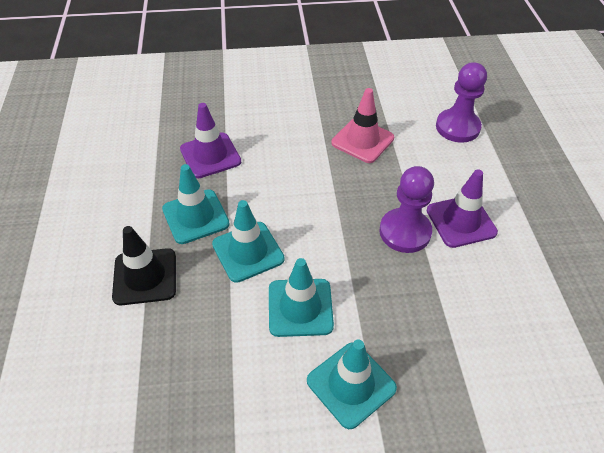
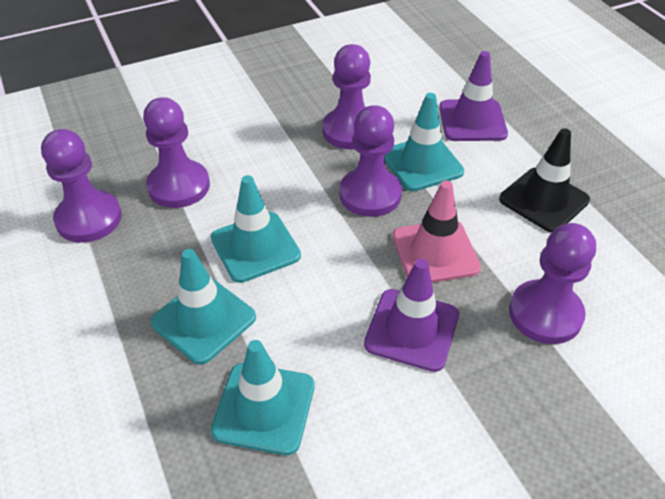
purple pawn: 2 -> 5

